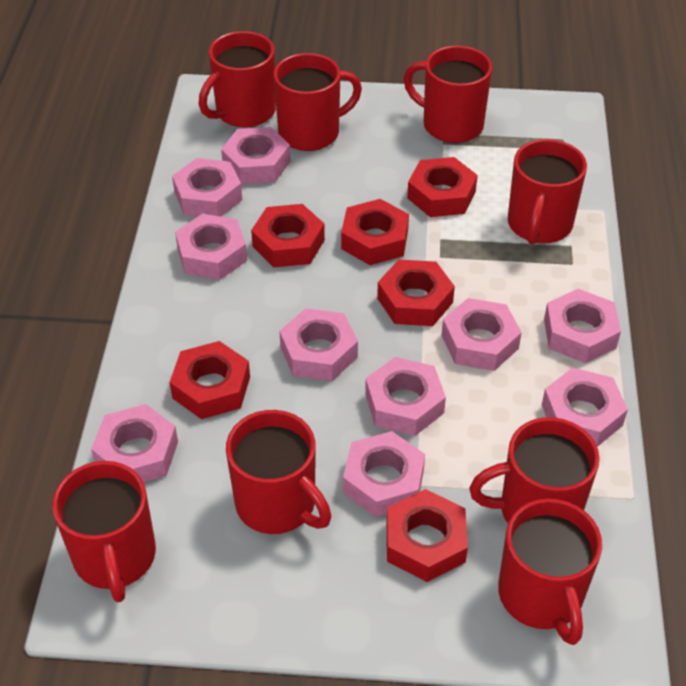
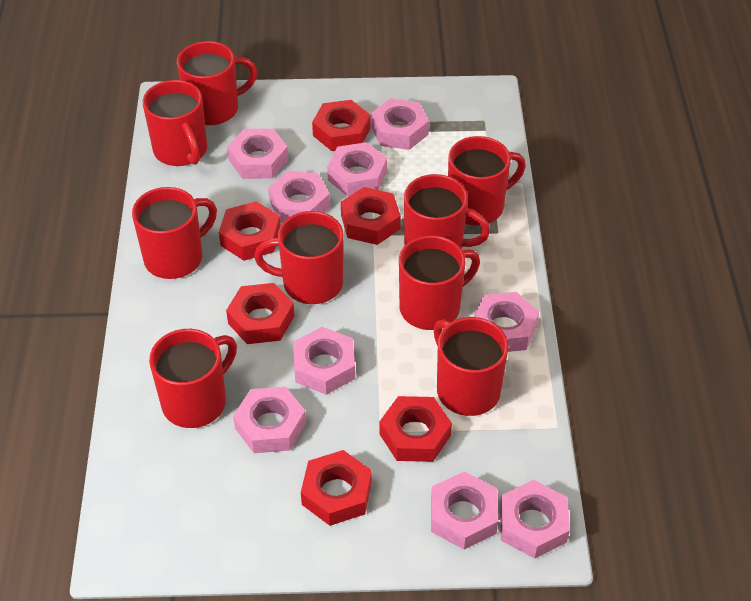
pink nut: 10 -> 9
red mug: 8 -> 9

